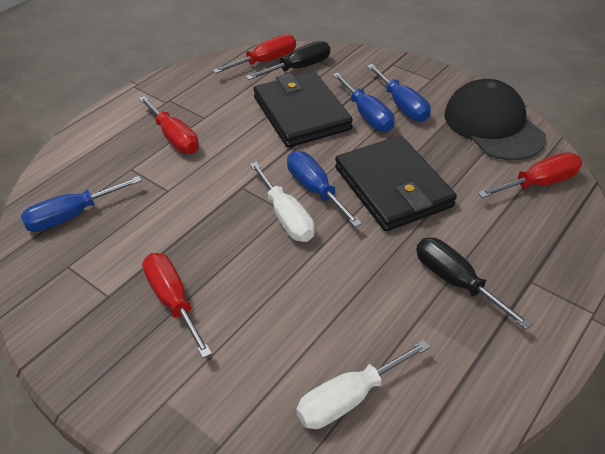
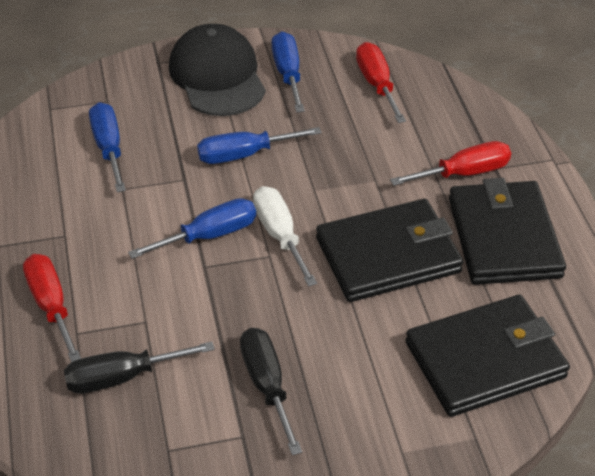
black wallet: 2 -> 3
red screwdriver: 4 -> 3
white screwdriver: 2 -> 1

